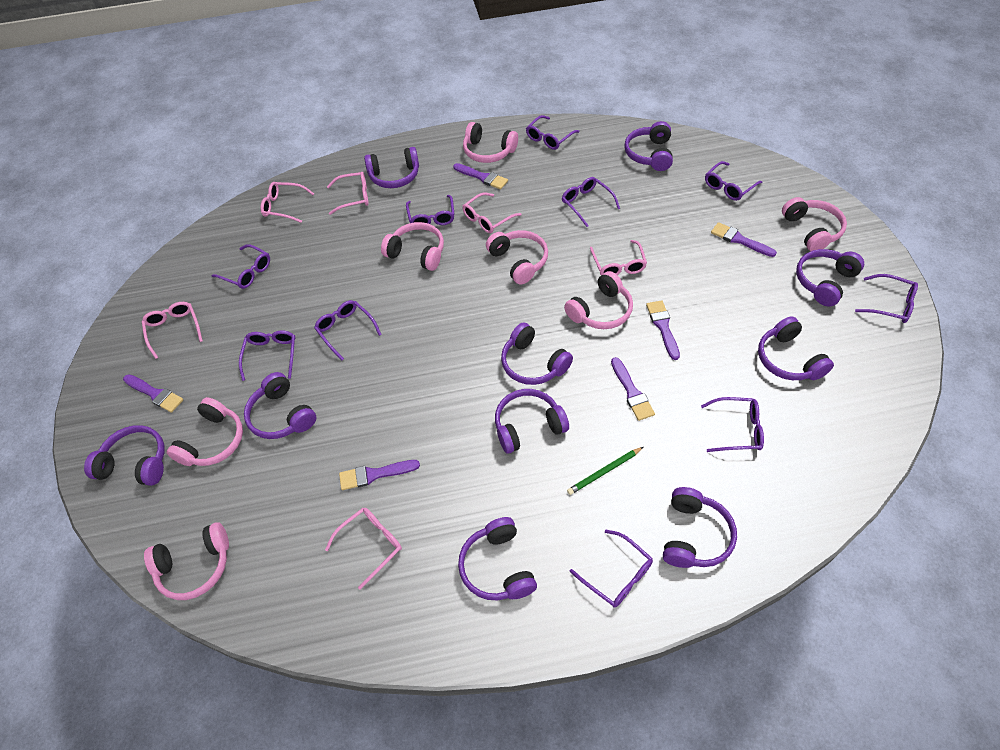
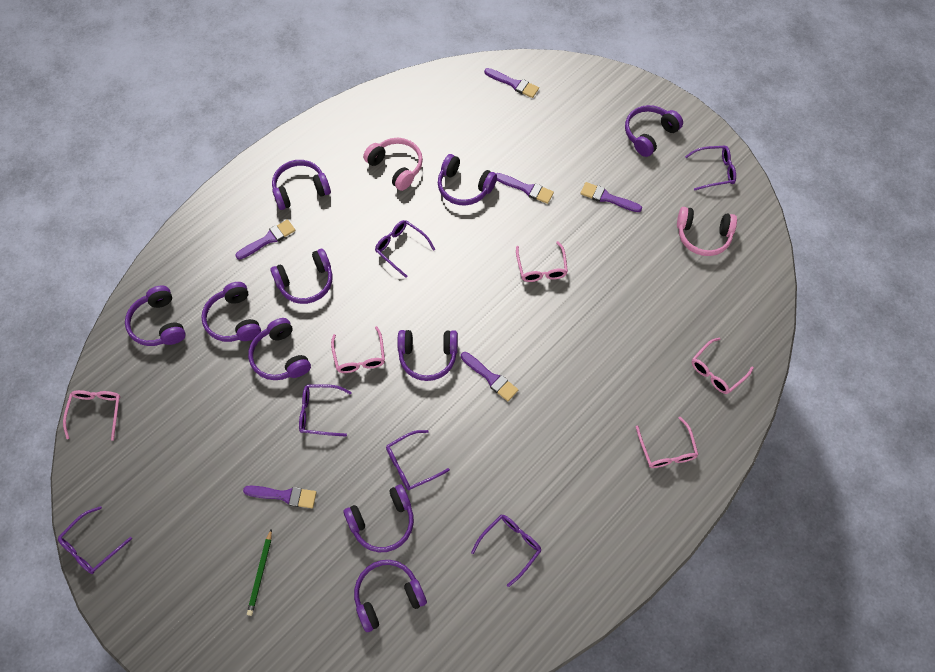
pink glasses: 6 -> 5
pink headphones: 7 -> 2
purple glasses: 10 -> 6

